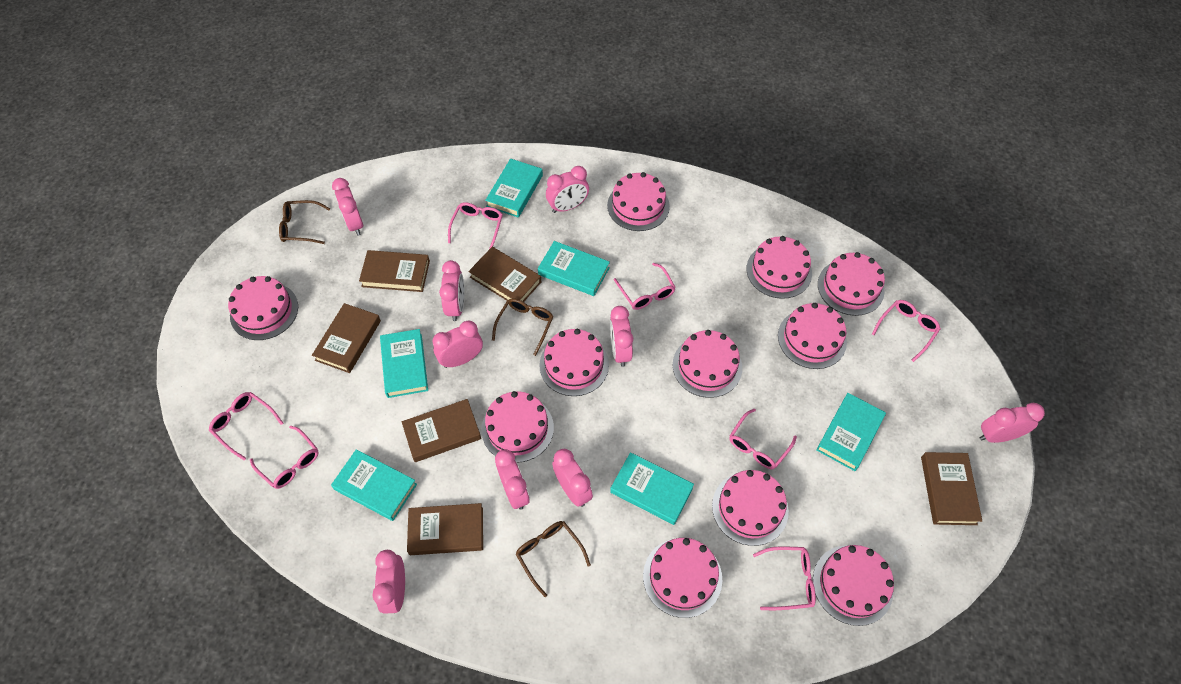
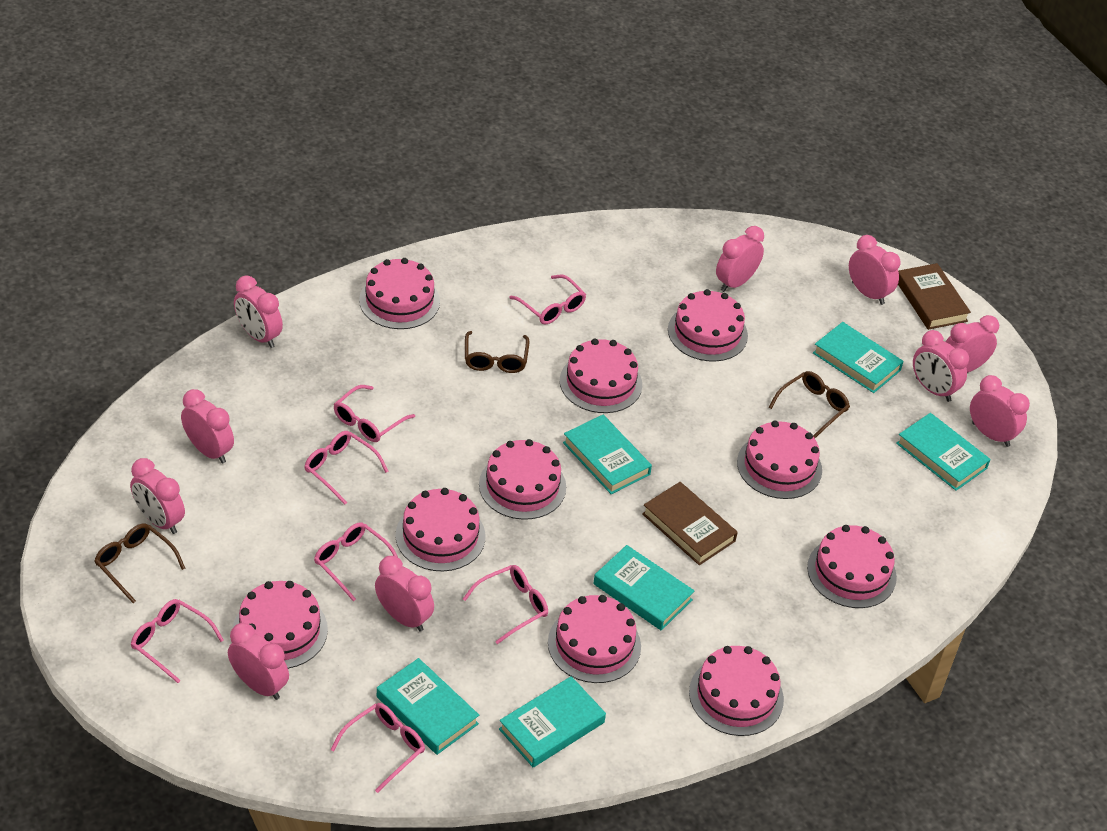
brown book: 6 -> 2
pink cake: 11 -> 10
pink clock: 9 -> 10

